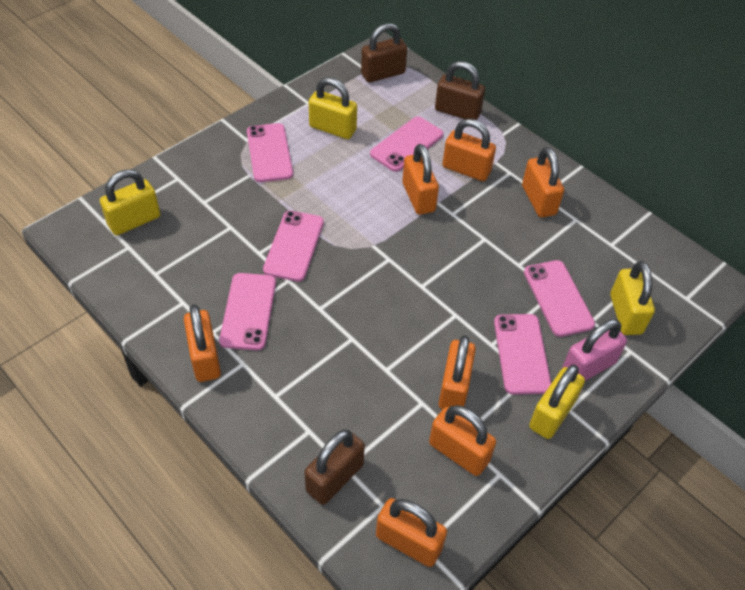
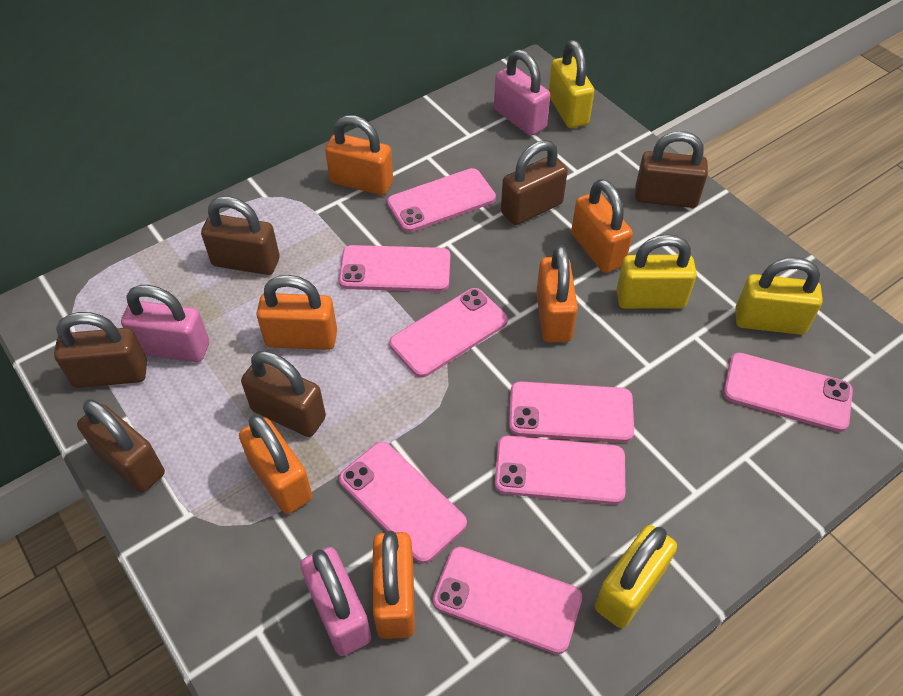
brown padlock: 3 -> 6
orange padlock: 7 -> 6
pink padlock: 1 -> 3
pink phone: 6 -> 8

